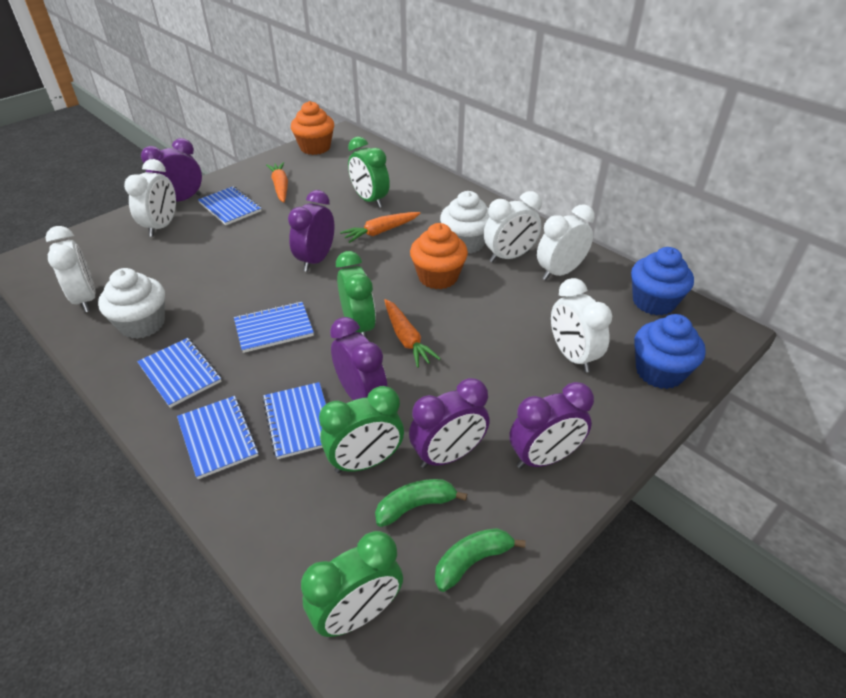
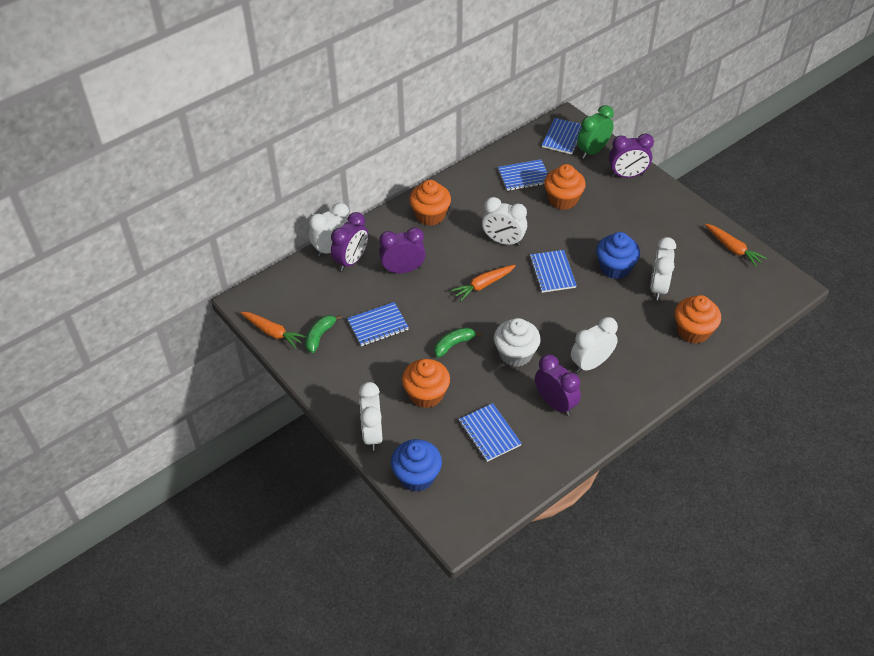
green clock: 4 -> 1
orange cupcake: 2 -> 4
purple clock: 5 -> 4
white cupcake: 2 -> 1

